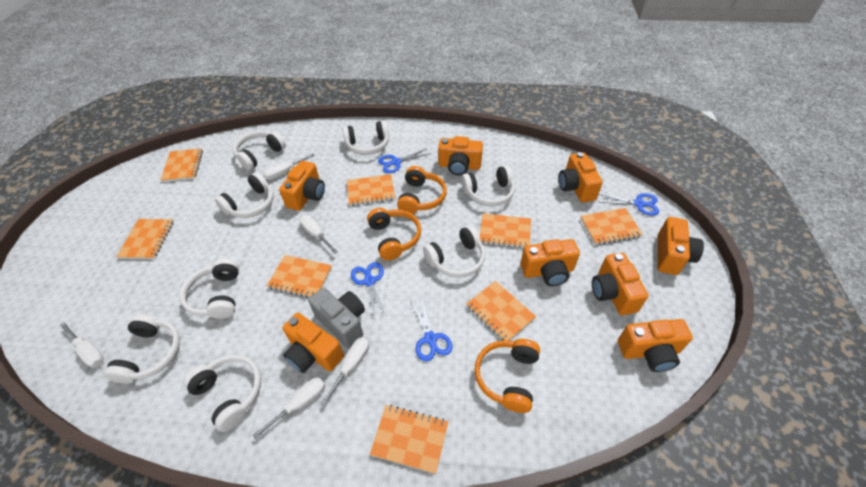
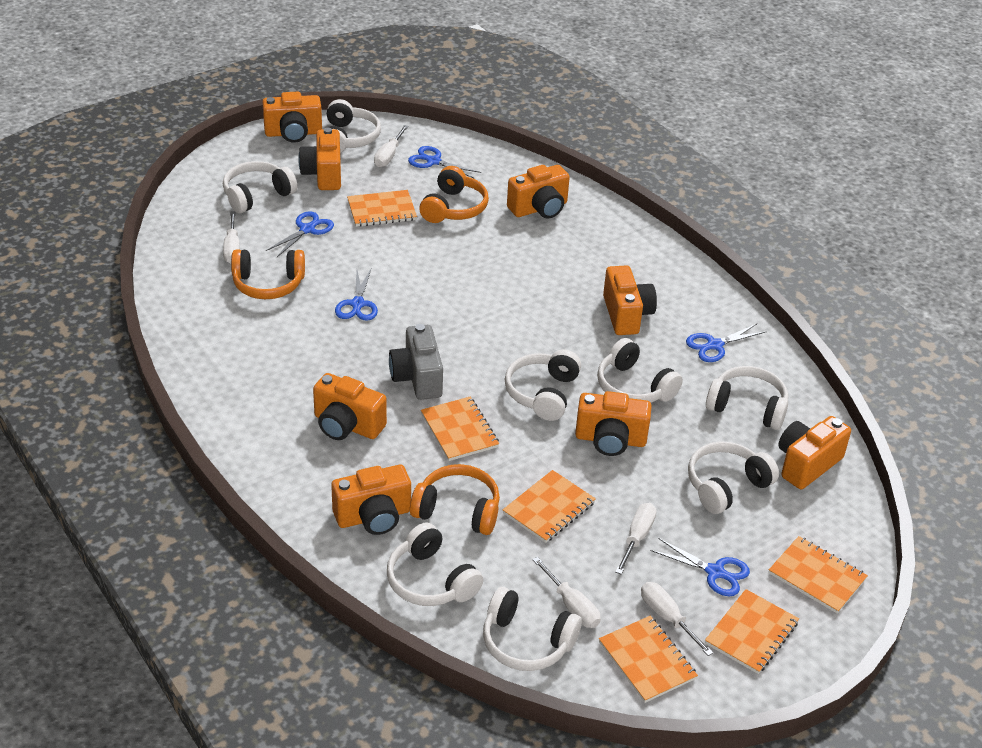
blue scissors: 4 -> 5
orange notebook: 8 -> 6

